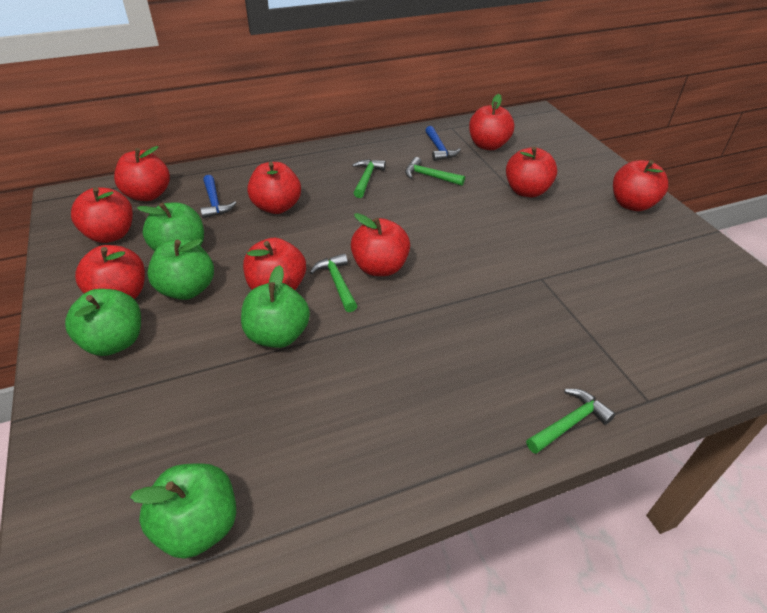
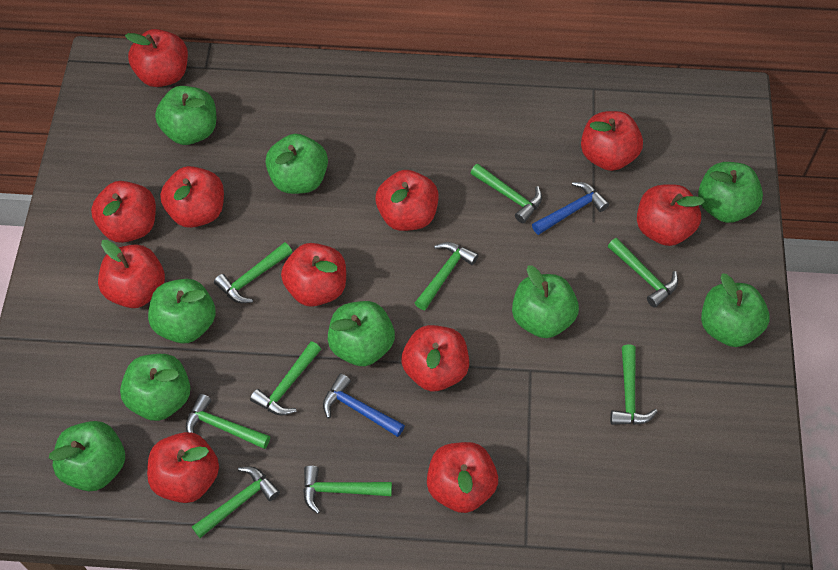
green apple: 5 -> 9
green hammer: 4 -> 9
red apple: 9 -> 11

